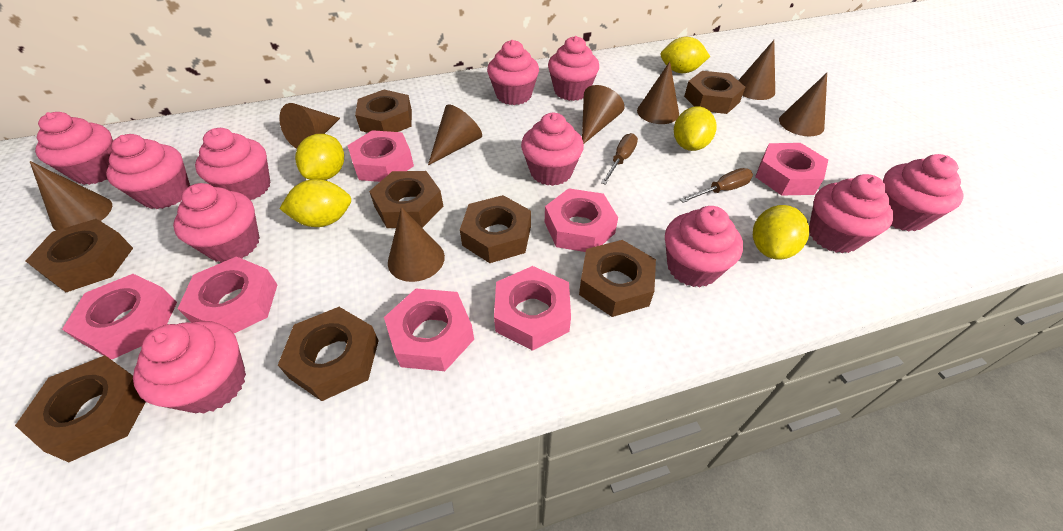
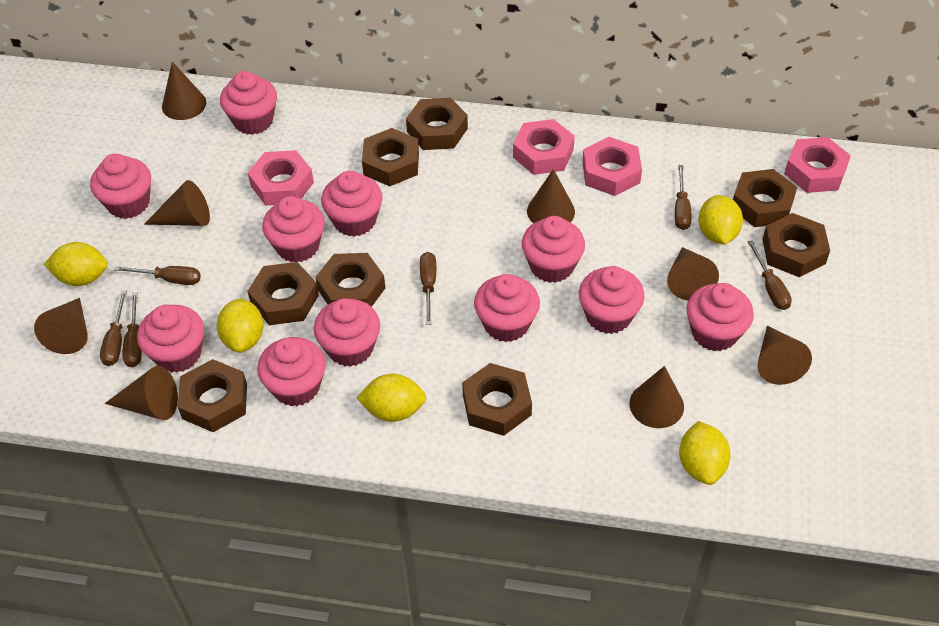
brown screwdriver: 2 -> 6
pink nut: 7 -> 4

